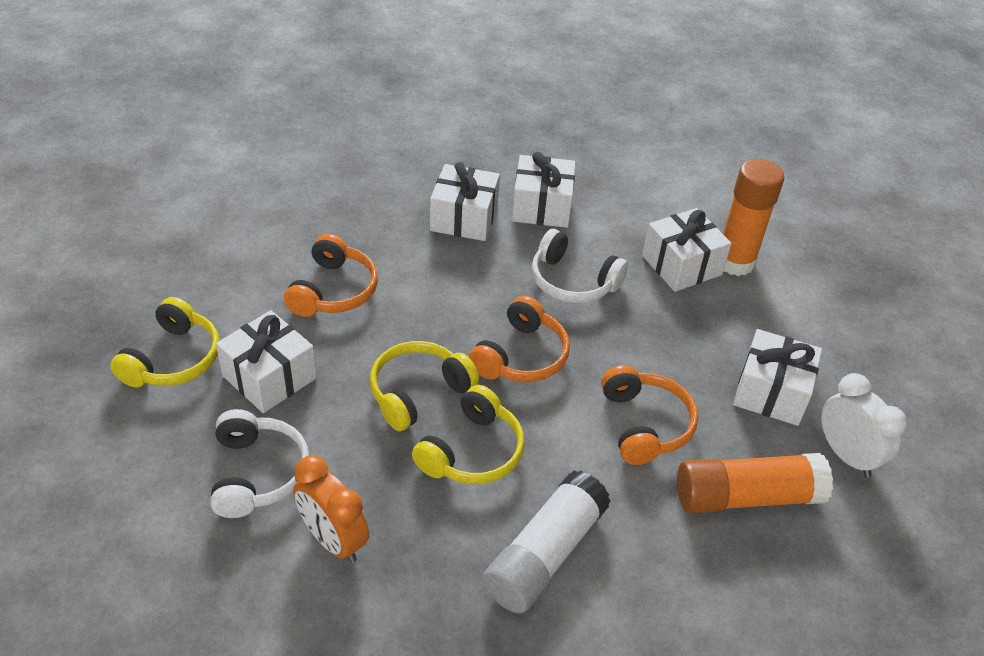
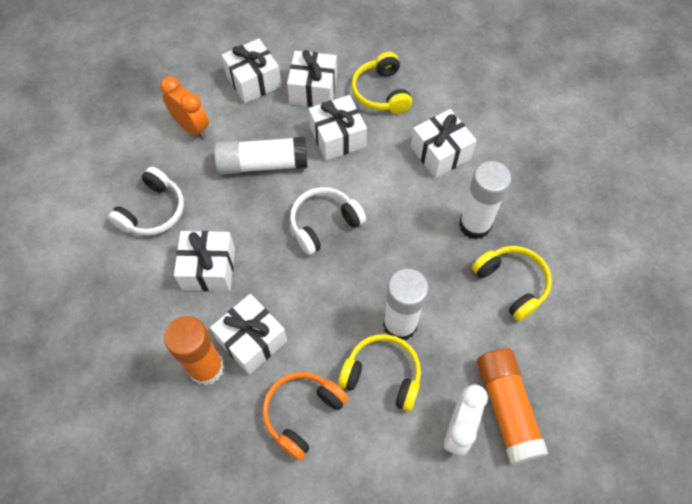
orange headphones: 3 -> 1
white gift: 5 -> 6
white glue stick: 1 -> 3

